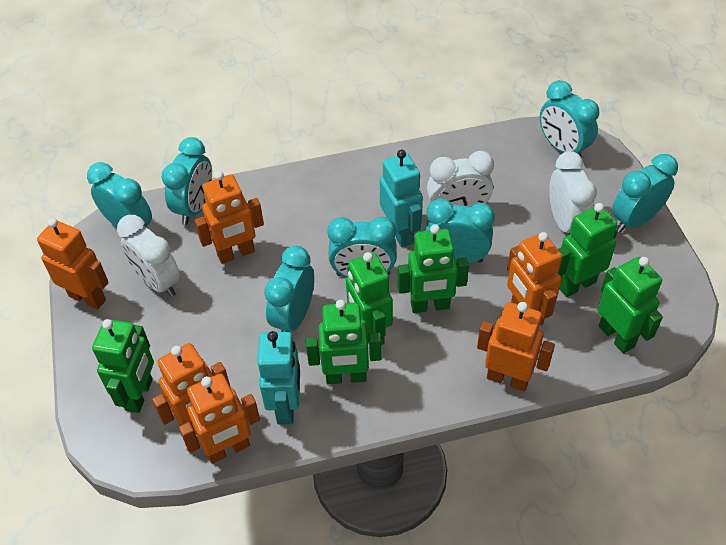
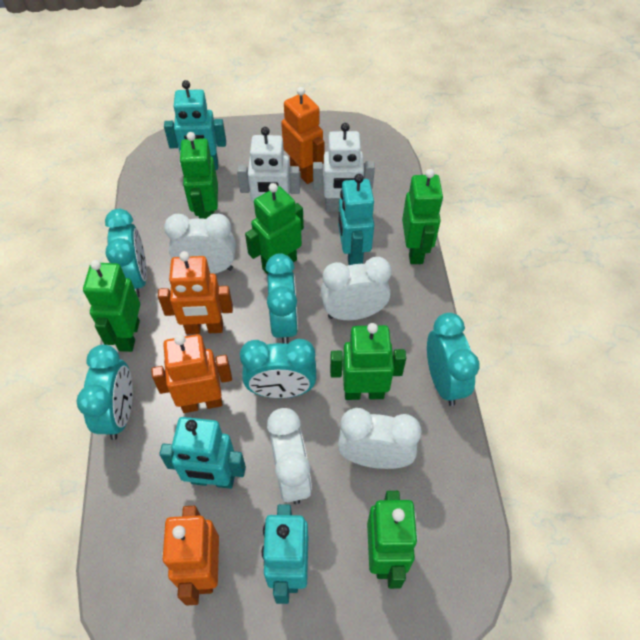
orange robot: 6 -> 4
turquoise clock: 7 -> 5
turquoise robot: 2 -> 4
white clock: 3 -> 4
white robot: 0 -> 2

